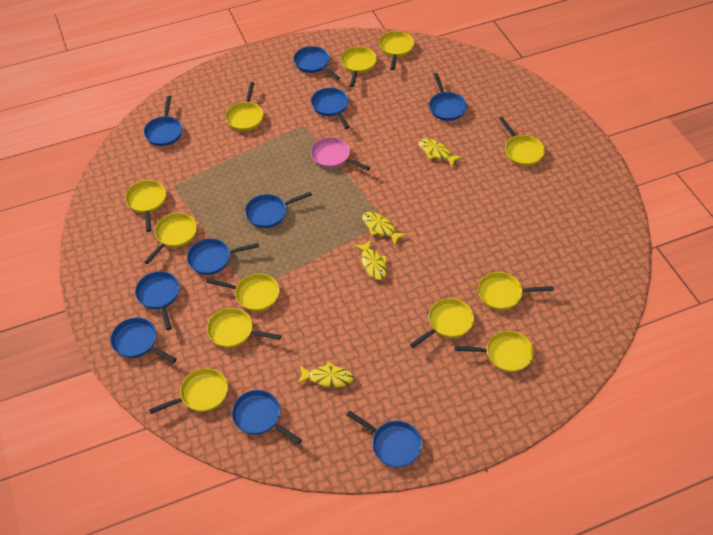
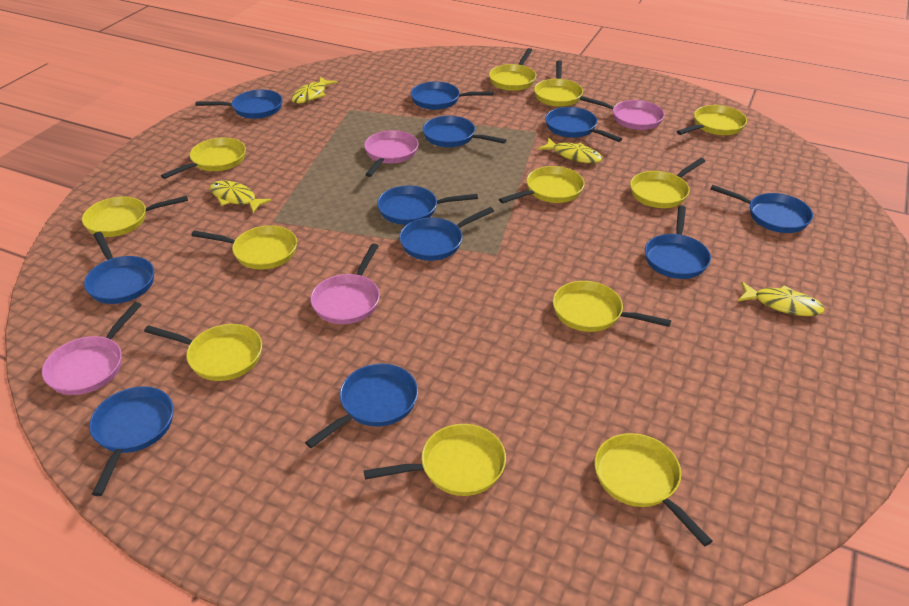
blue pan: 10 -> 11
pink pan: 1 -> 4

